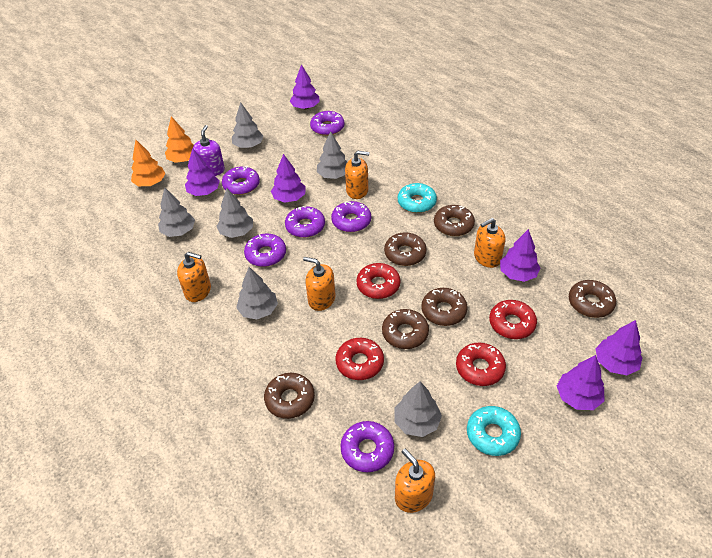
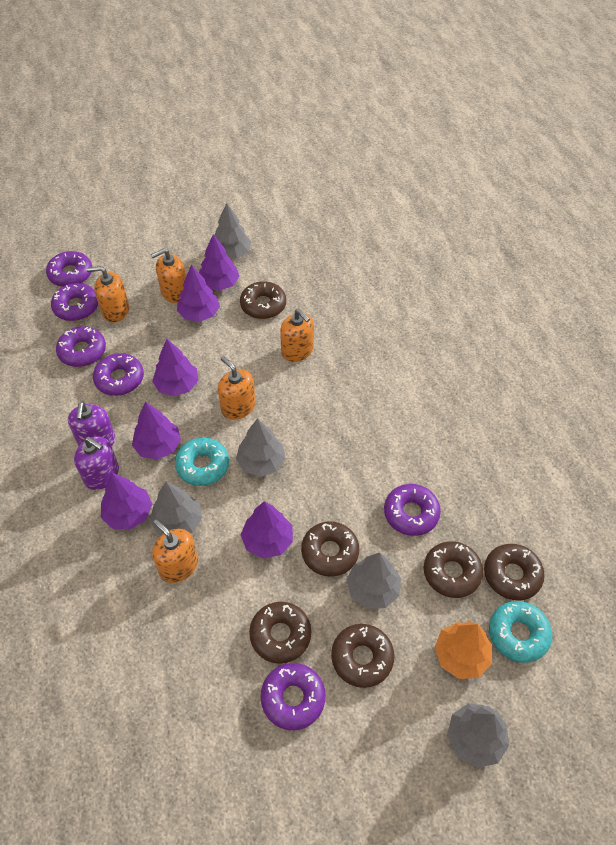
grey tree: 6 -> 5
orange tree: 2 -> 1
purple soap dispenser: 1 -> 2
red donut: 4 -> 0

